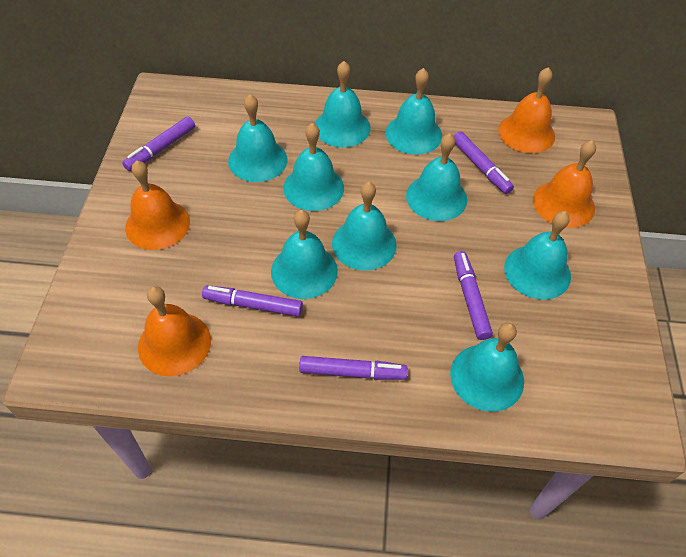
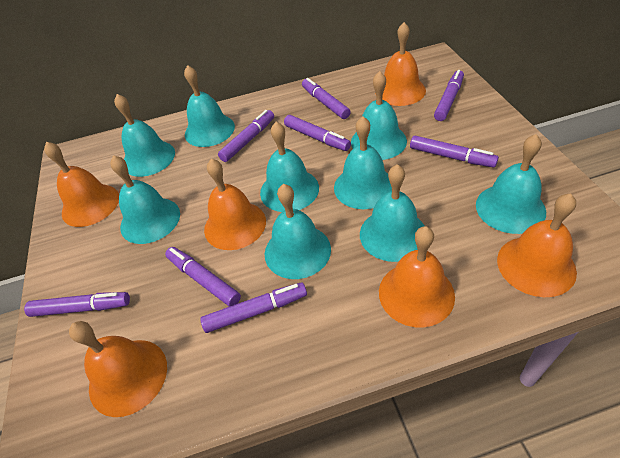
orange bell: 4 -> 6
purple marker: 5 -> 8

